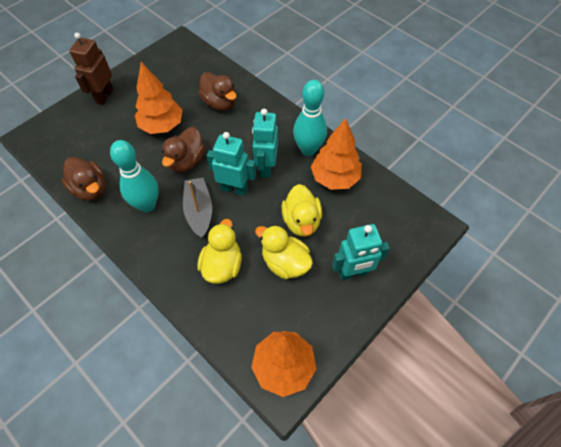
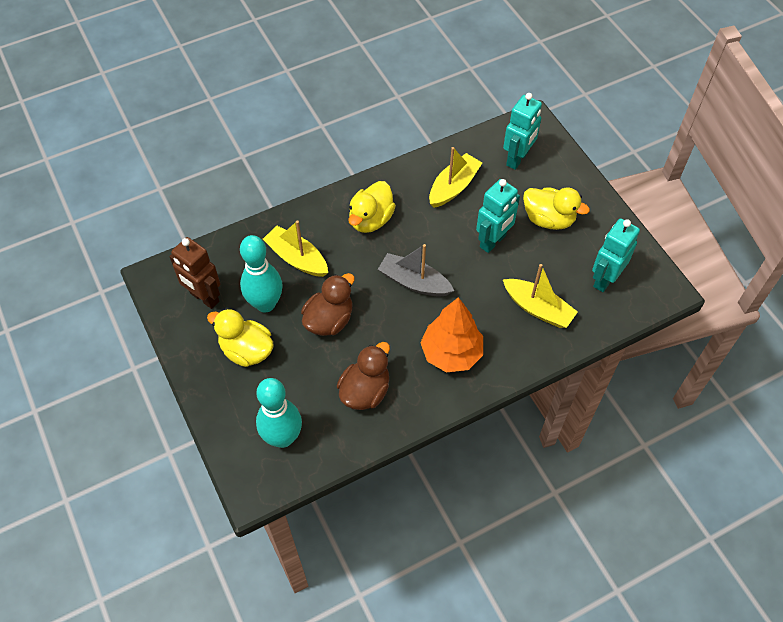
brown duck: 3 -> 2
orange tree: 3 -> 1
yellow boat: 0 -> 3

